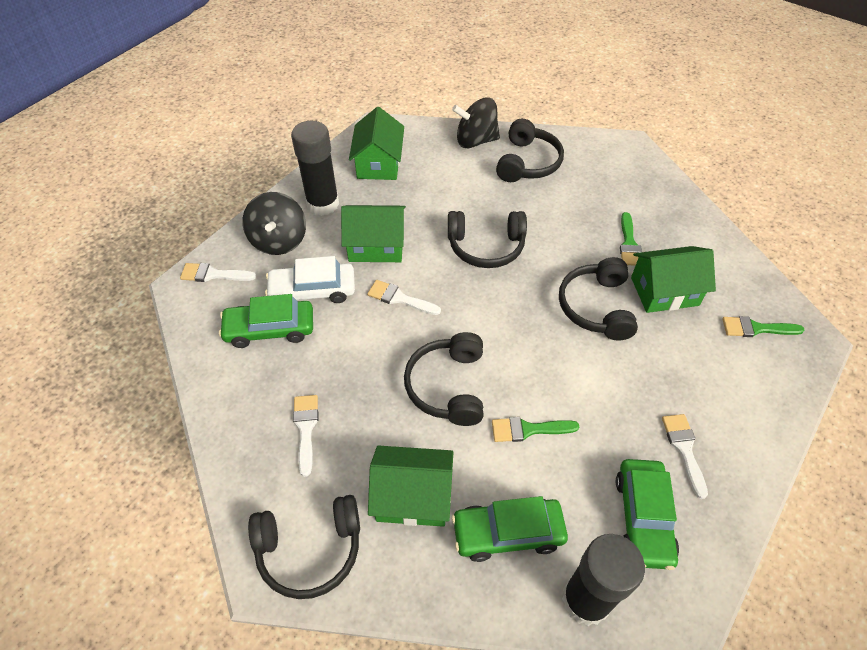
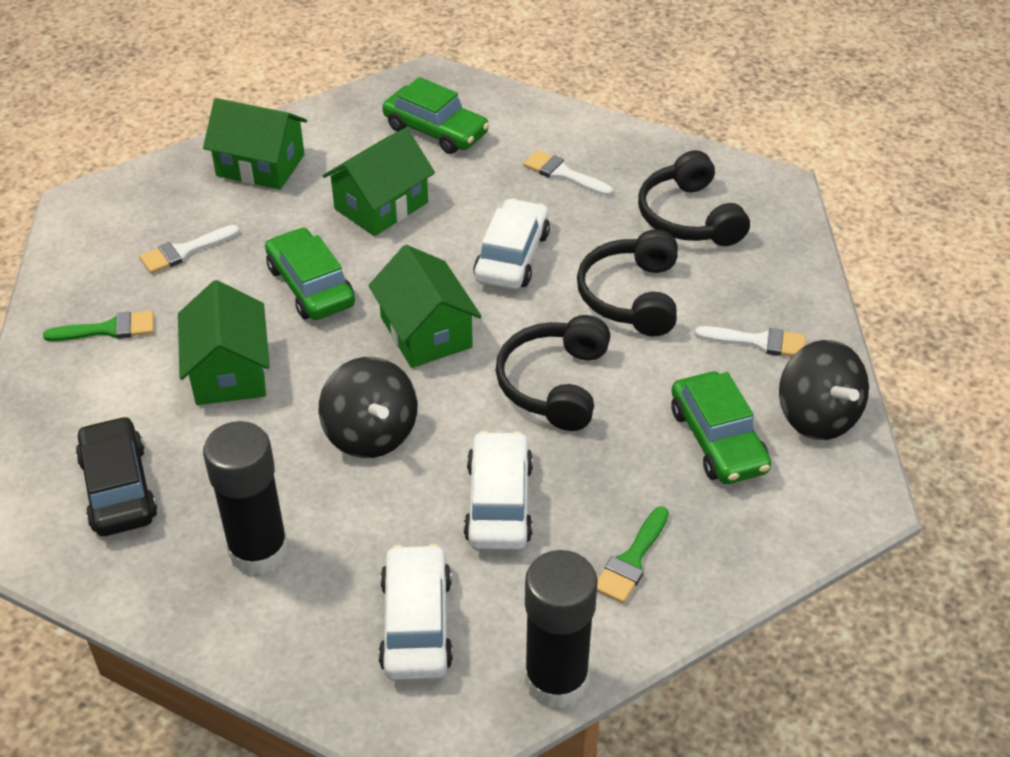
black car: 0 -> 1
black headphones: 5 -> 3
green brush: 3 -> 2
white brush: 4 -> 3
white car: 1 -> 3

